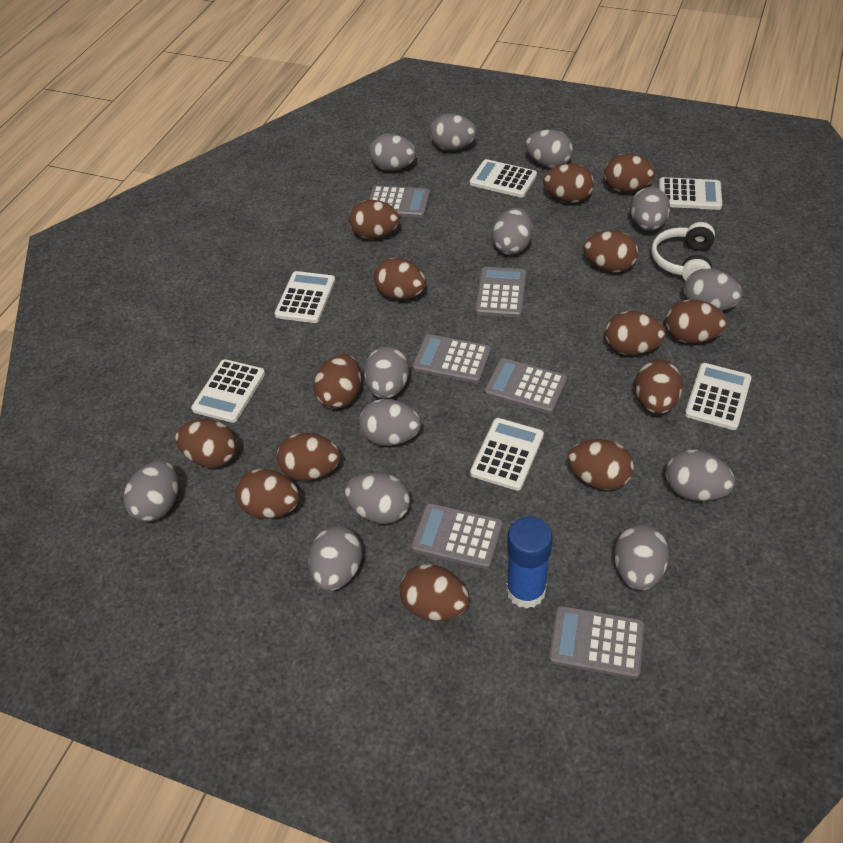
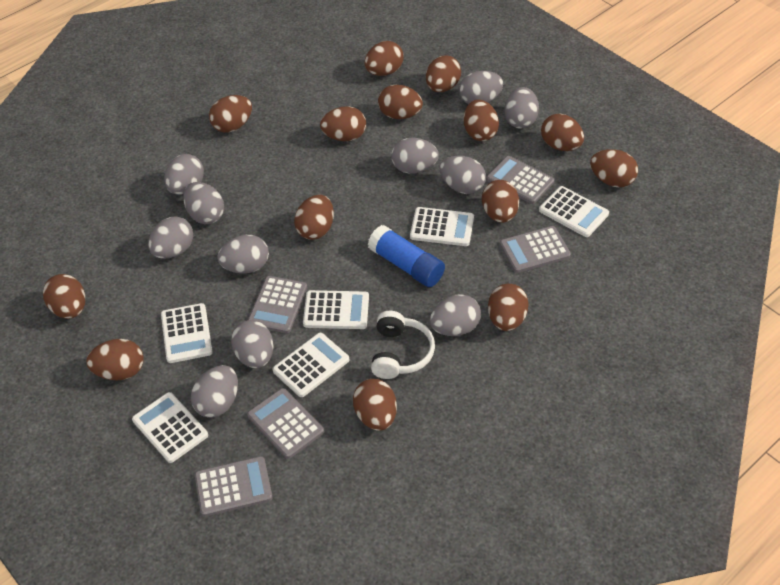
grey calculator: 6 -> 5
grey egg: 13 -> 11

